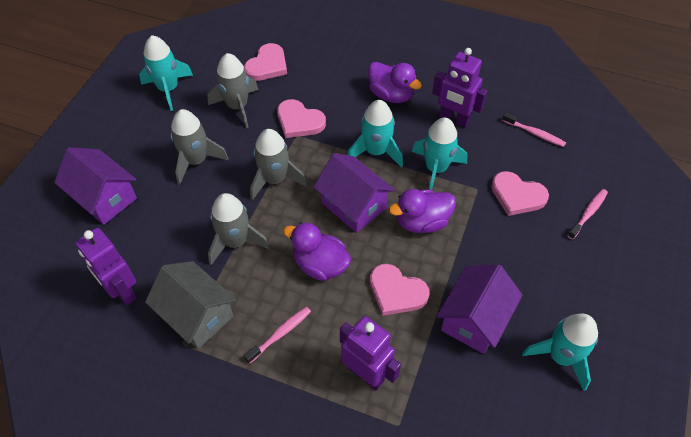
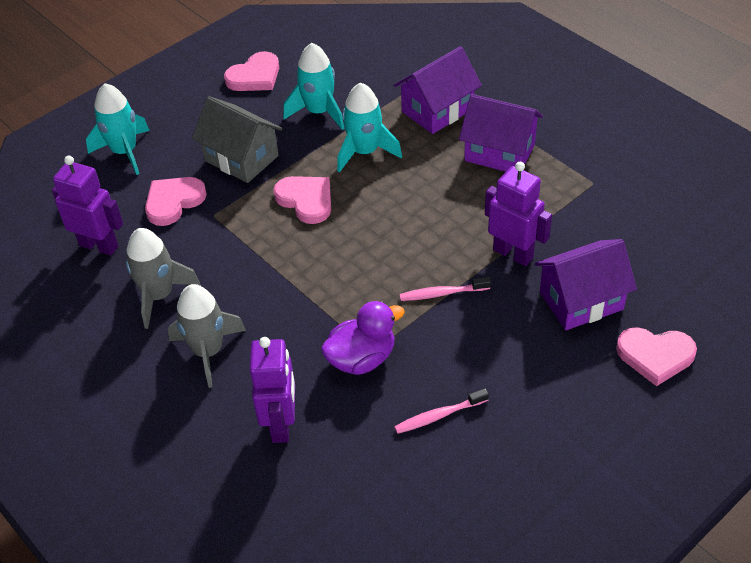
grey rocket: 4 -> 2
pink toothbrush: 3 -> 2
purple duck: 3 -> 1
turquoise rocket: 4 -> 3

